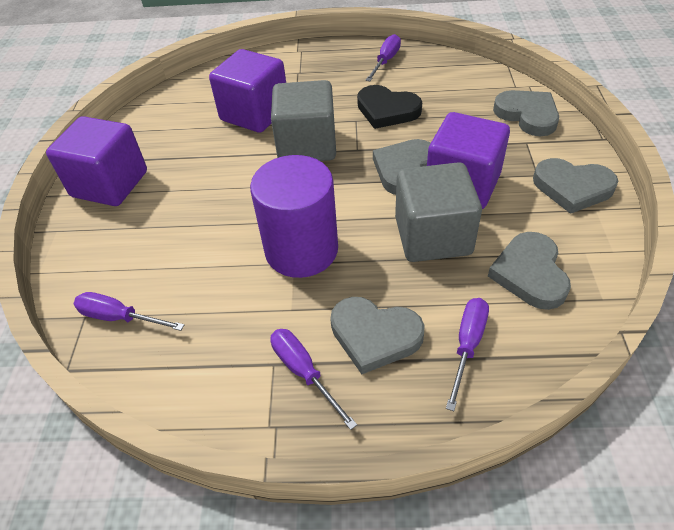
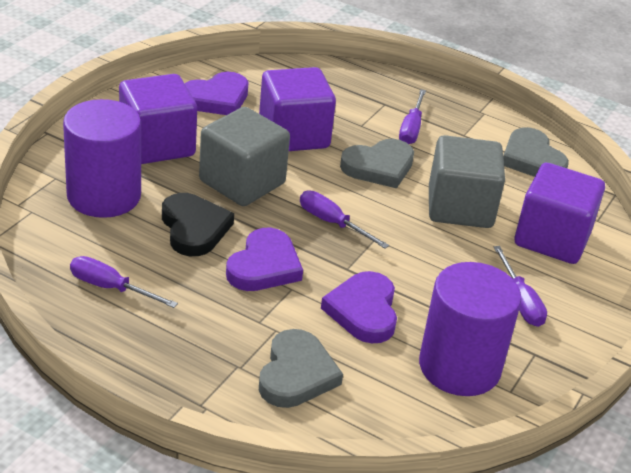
grey heart: 5 -> 3
purple cylinder: 1 -> 2
purple heart: 0 -> 3

